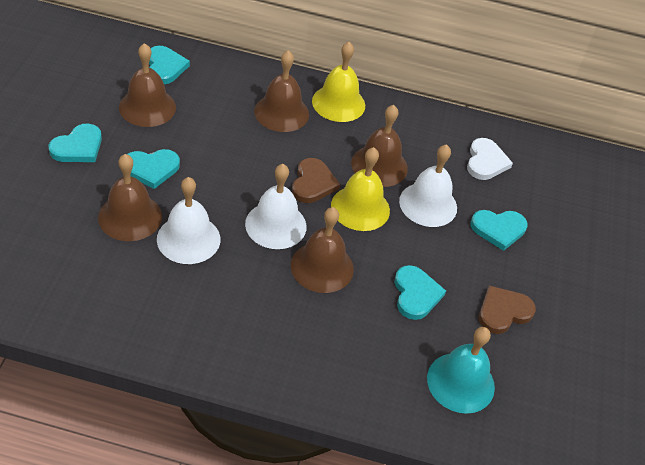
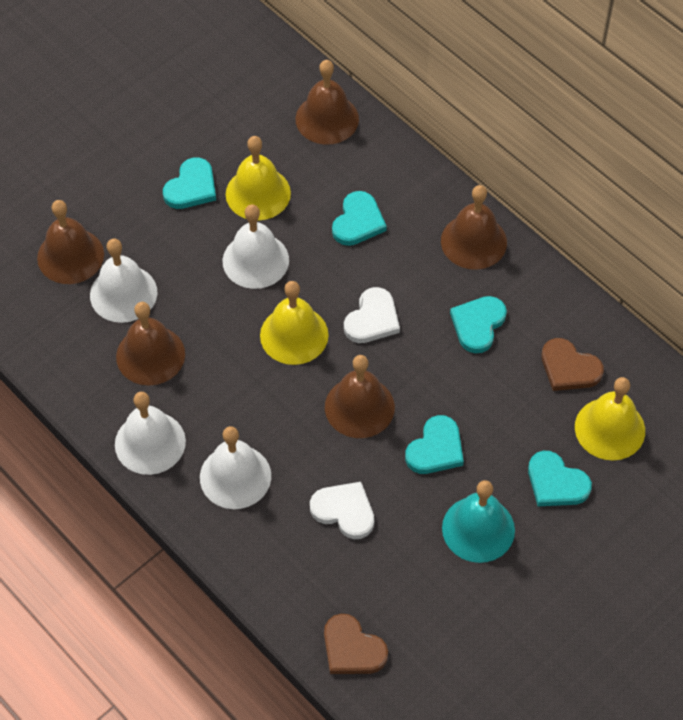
white bell: 3 -> 4
white heart: 1 -> 2
yellow bell: 2 -> 3

